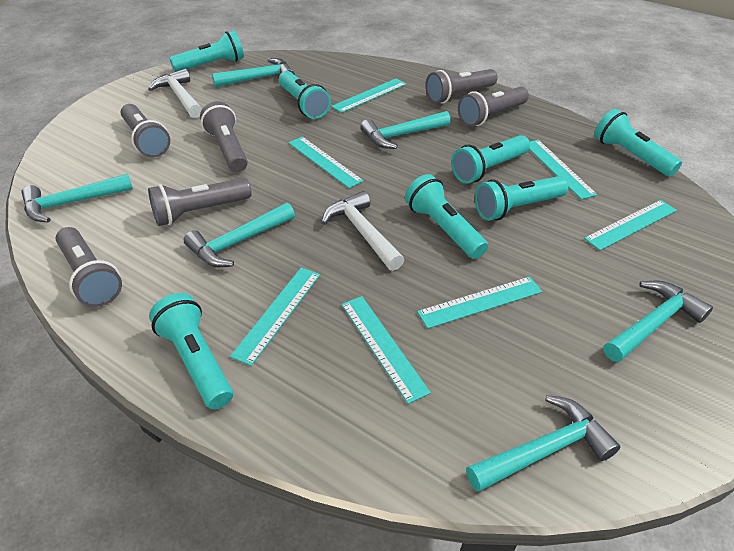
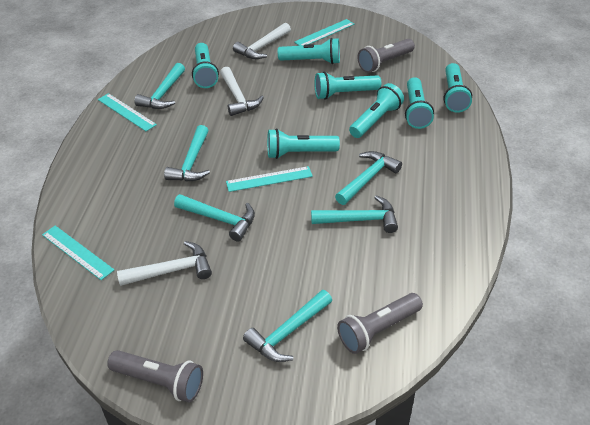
grey flashlight: 6 -> 3
turquoise ruler: 7 -> 4
white hammer: 2 -> 3

